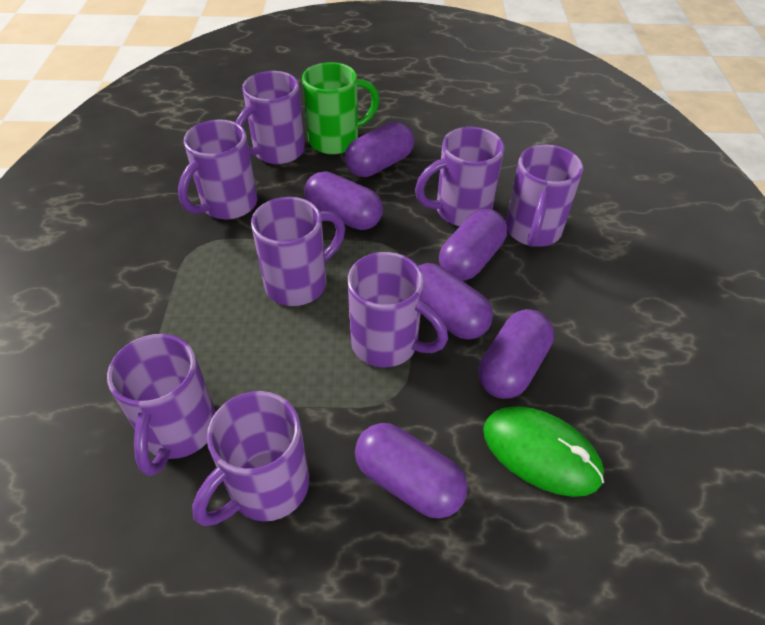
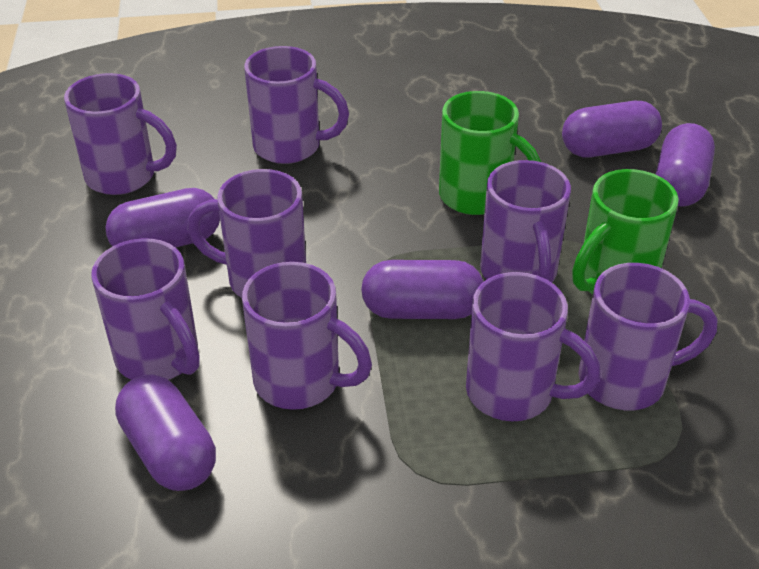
green mouse: 1 -> 0
green mug: 1 -> 2
purple capsule: 6 -> 5

